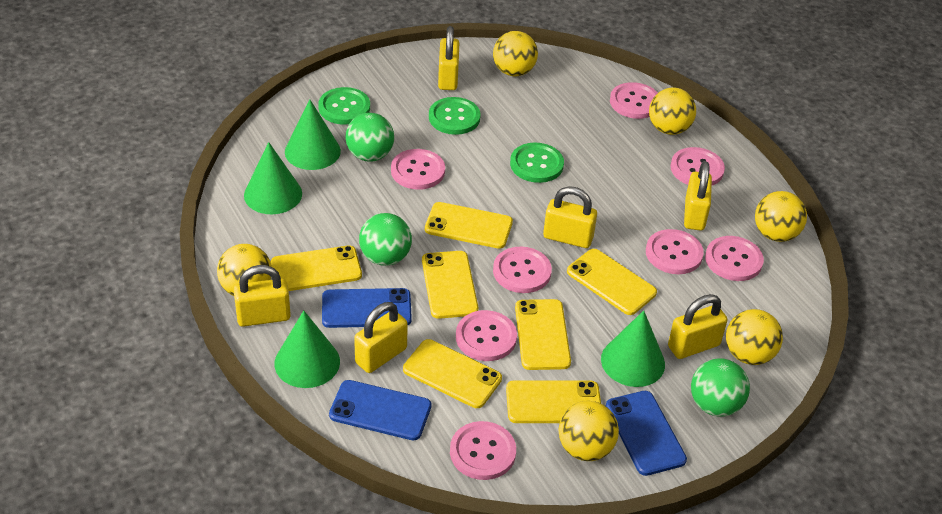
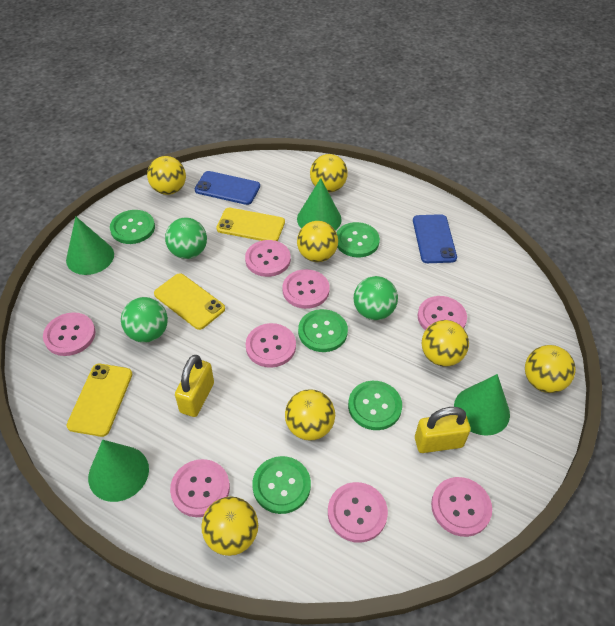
blue phone: 3 -> 2
green button: 3 -> 5
yellow ball: 6 -> 7
yellow padlock: 6 -> 2
yellow phone: 7 -> 3

